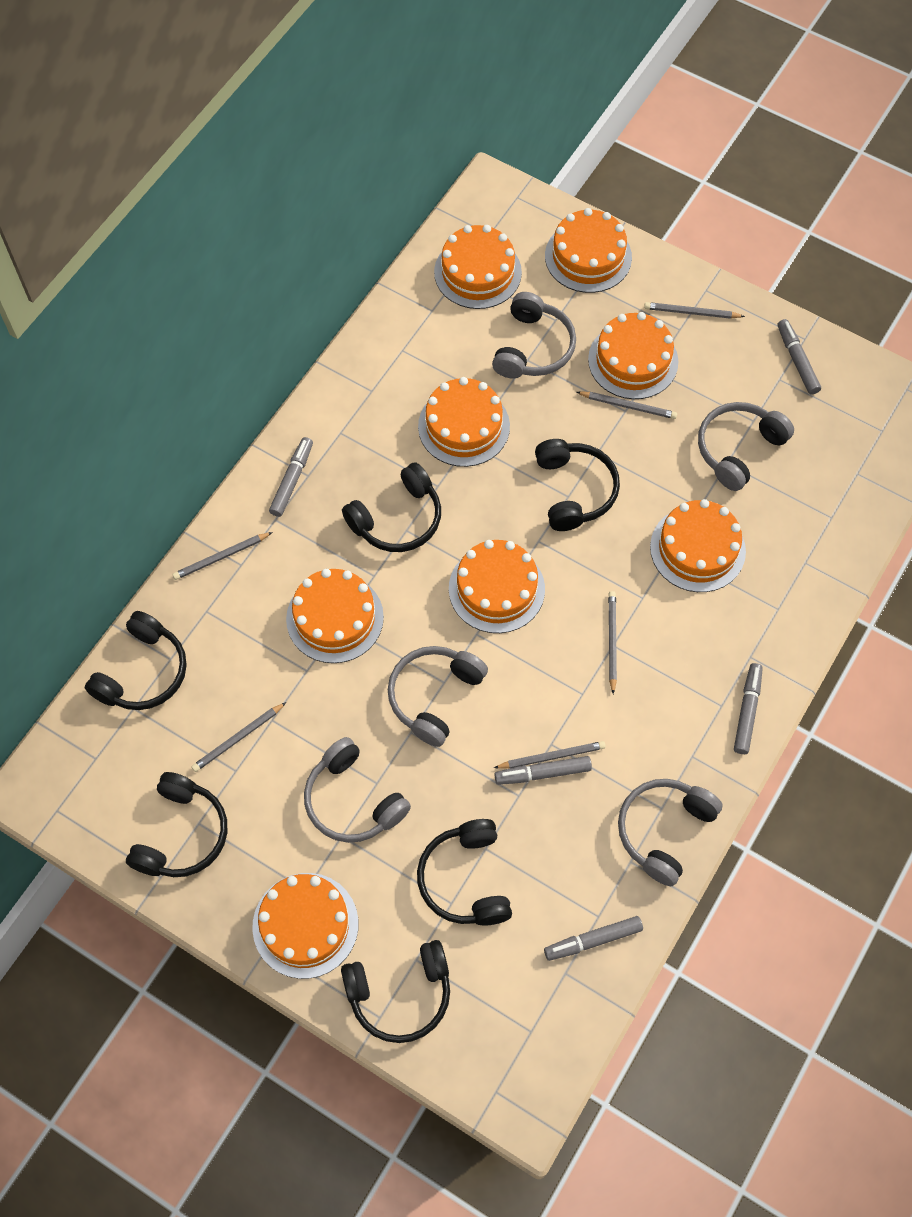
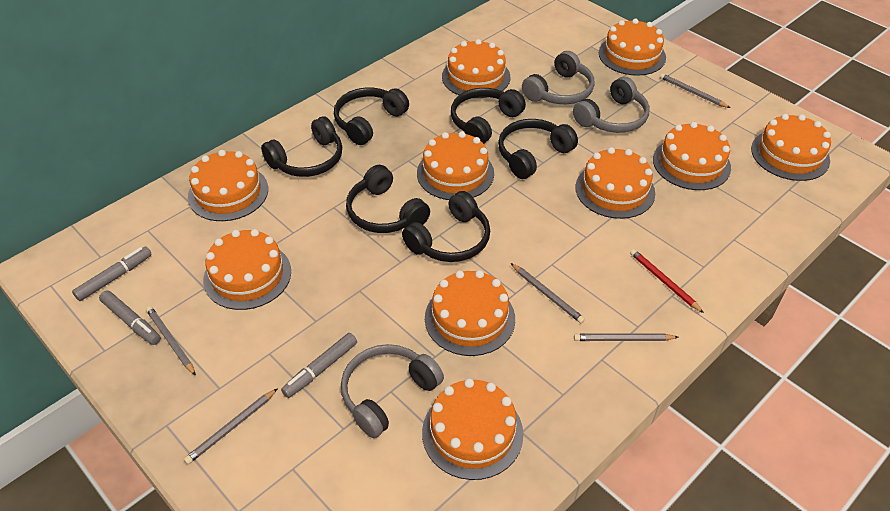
grey headphones: 5 -> 3
grey marker: 5 -> 3
grey pencil: 6 -> 5
orange cake: 8 -> 10
red pencil: 0 -> 1

